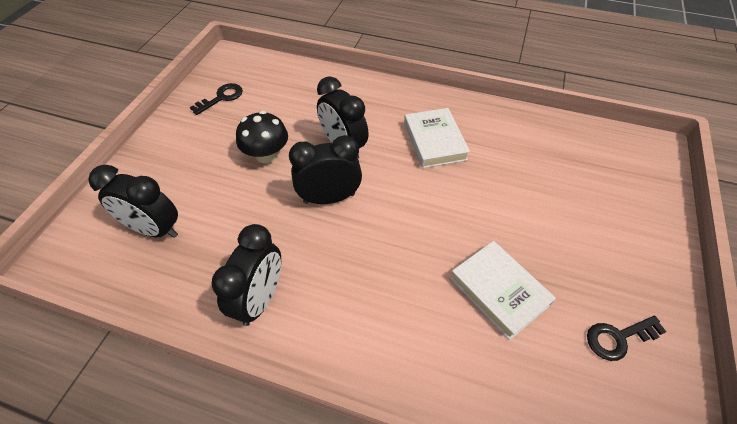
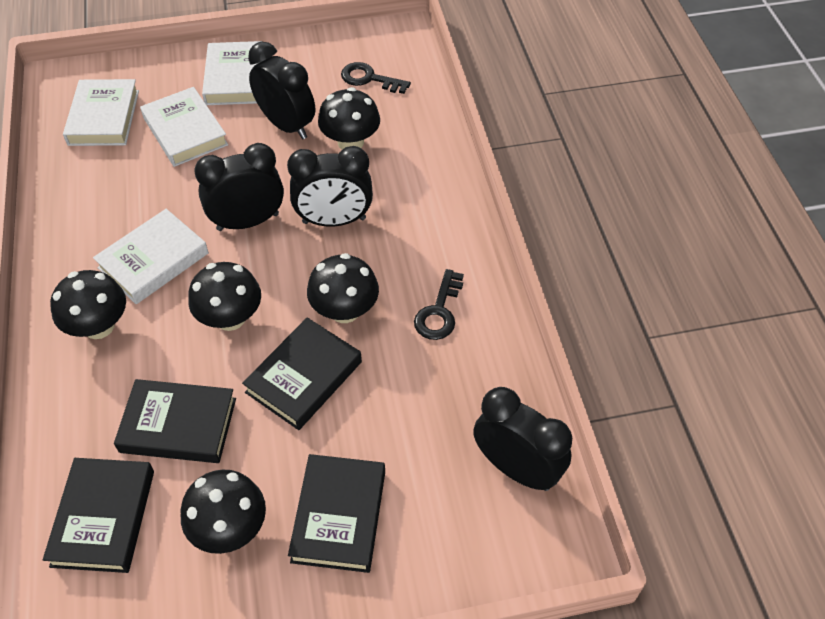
black book: 0 -> 4
black mushroom: 1 -> 5
white book: 2 -> 4

